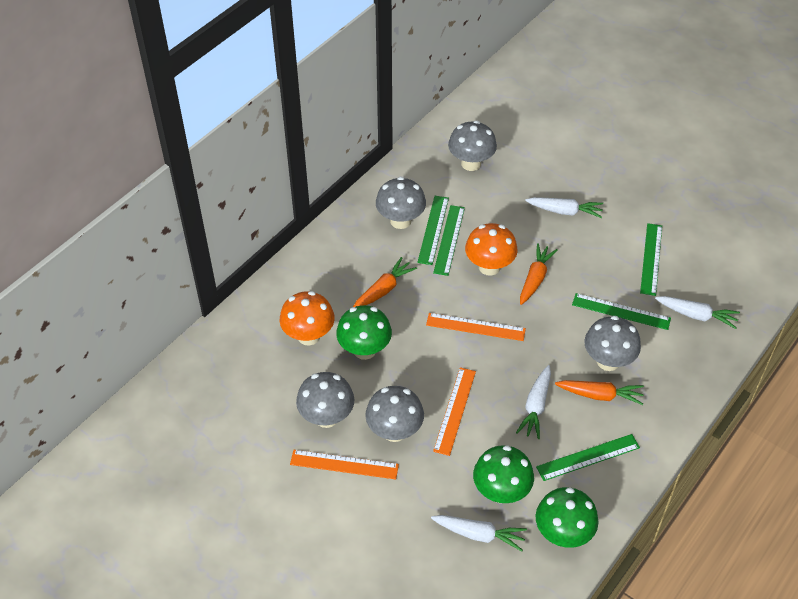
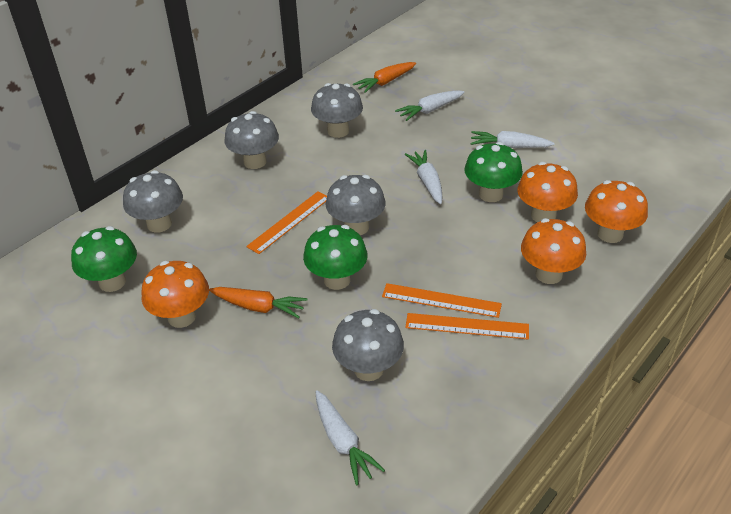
green ruler: 5 -> 0
orange carrot: 3 -> 2
orange mushroom: 2 -> 4

